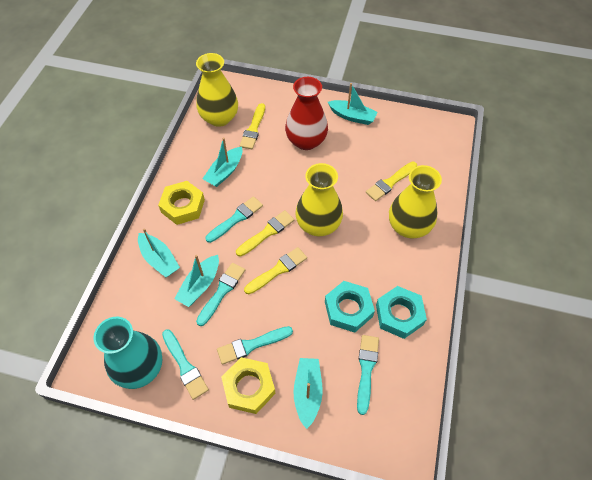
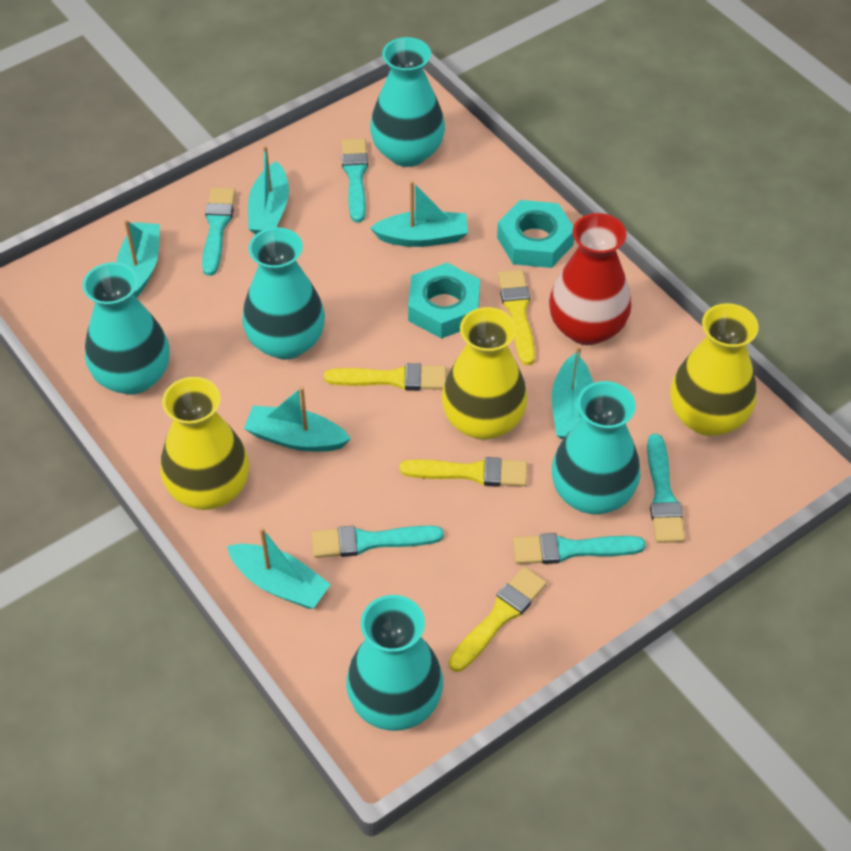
turquoise boat: 5 -> 6
turquoise vase: 1 -> 5
yellow nut: 2 -> 0

